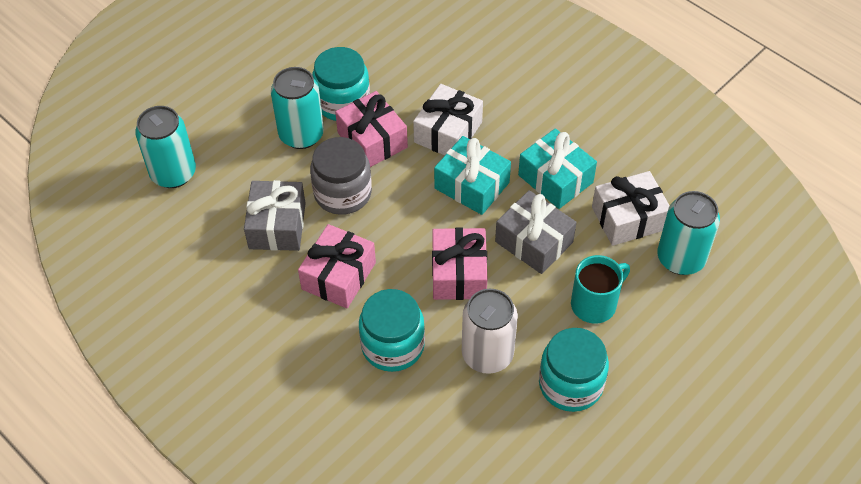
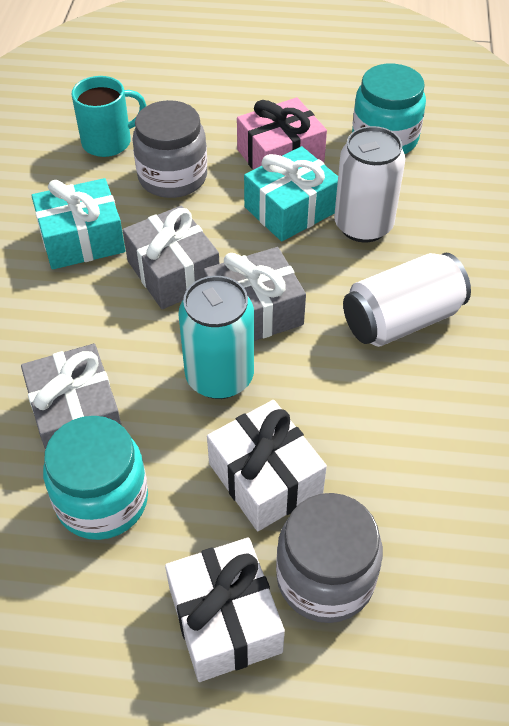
grey gift: 2 -> 3
grey jar: 1 -> 2
pink gift: 3 -> 1
turquoise can: 3 -> 1
turquoise jar: 3 -> 2
white can: 1 -> 2

